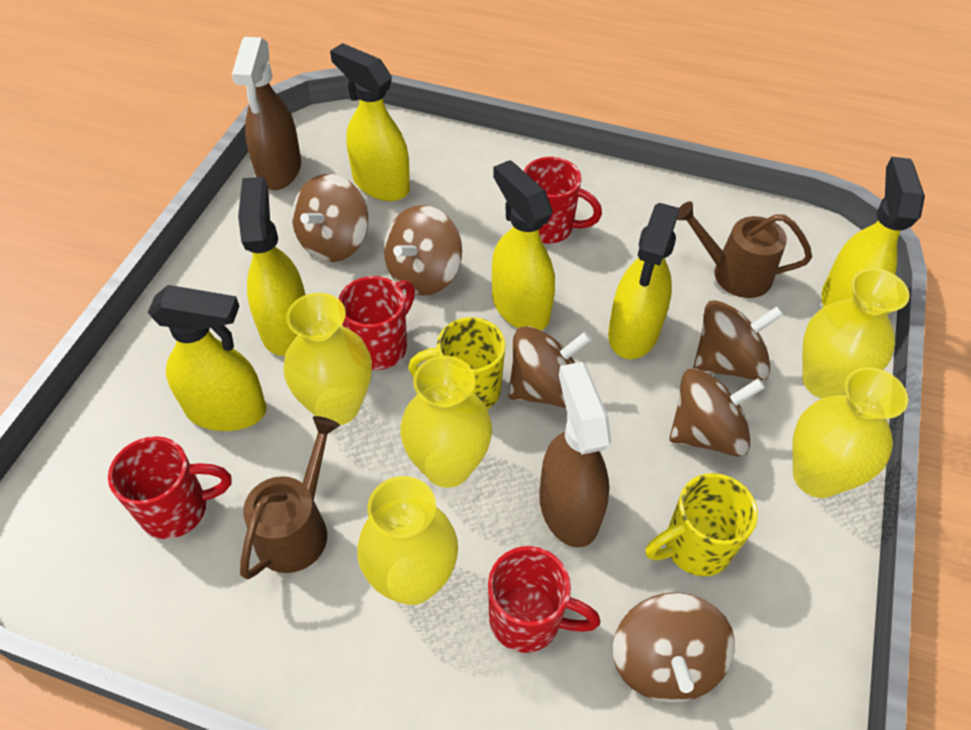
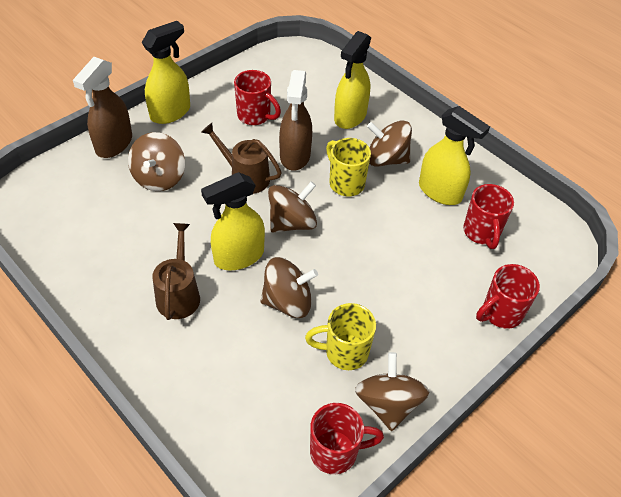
brown spinning top: 6 -> 5
yellow spray bottle: 6 -> 4
yellow vase: 5 -> 0

